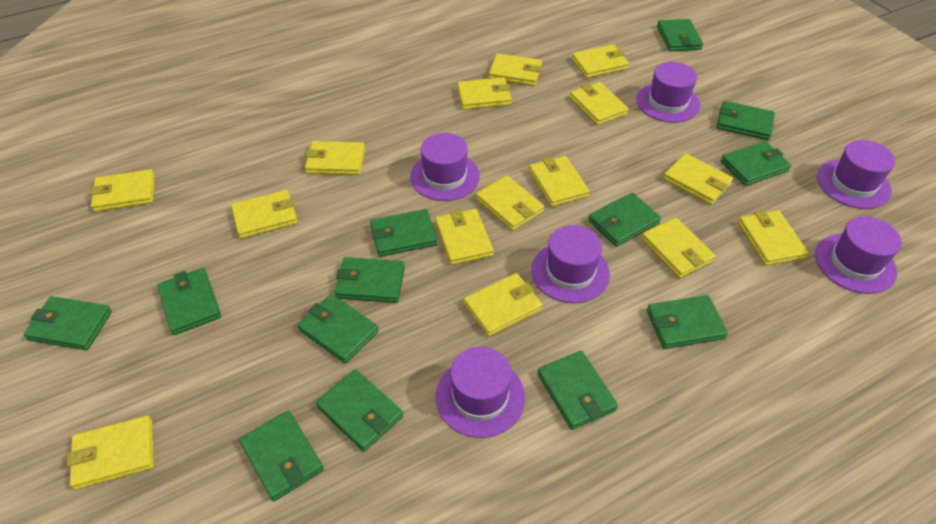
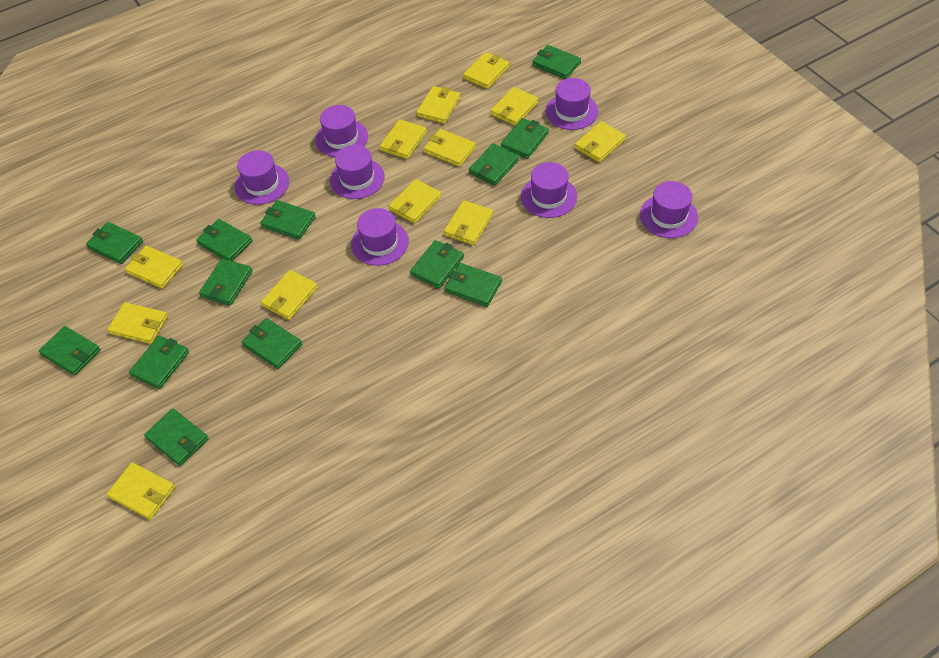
purple hat: 6 -> 7
yellow wallet: 15 -> 12

